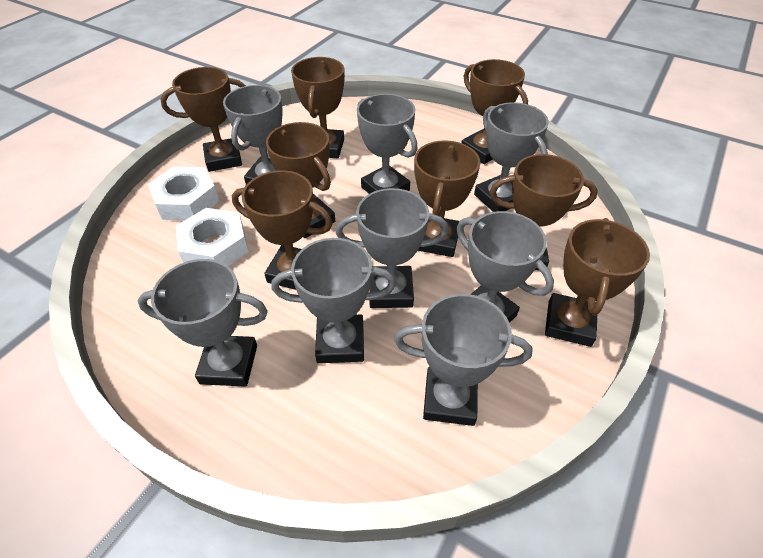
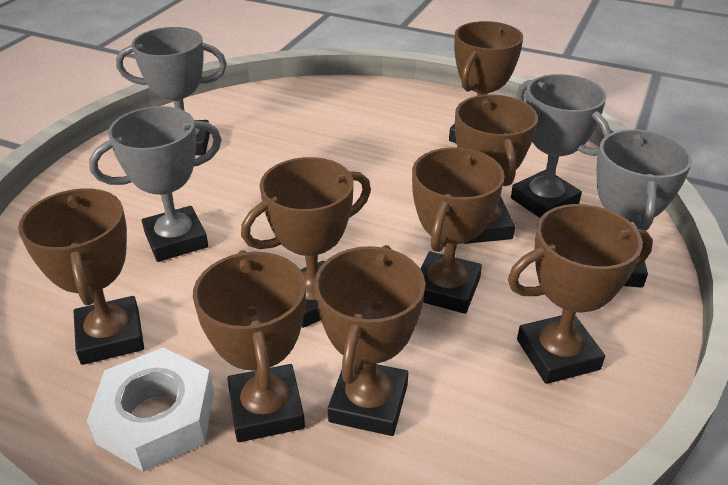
grey trophy: 8 -> 4
white nut: 2 -> 1

